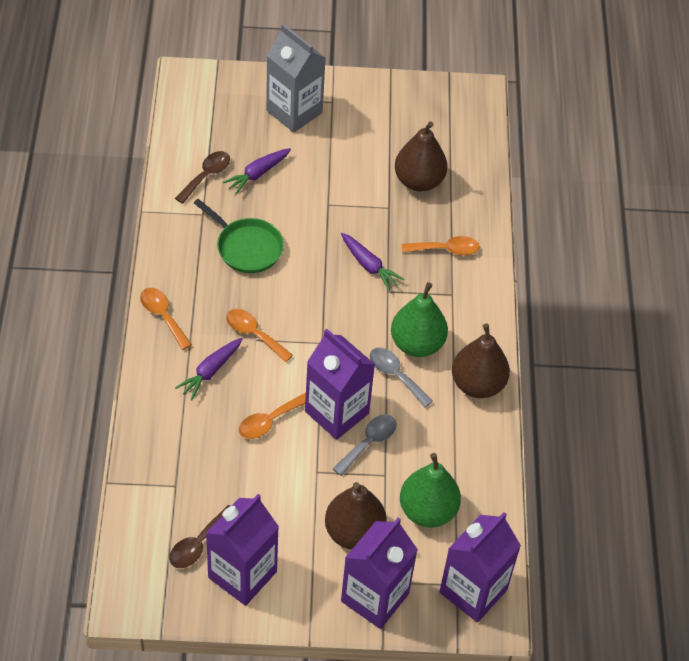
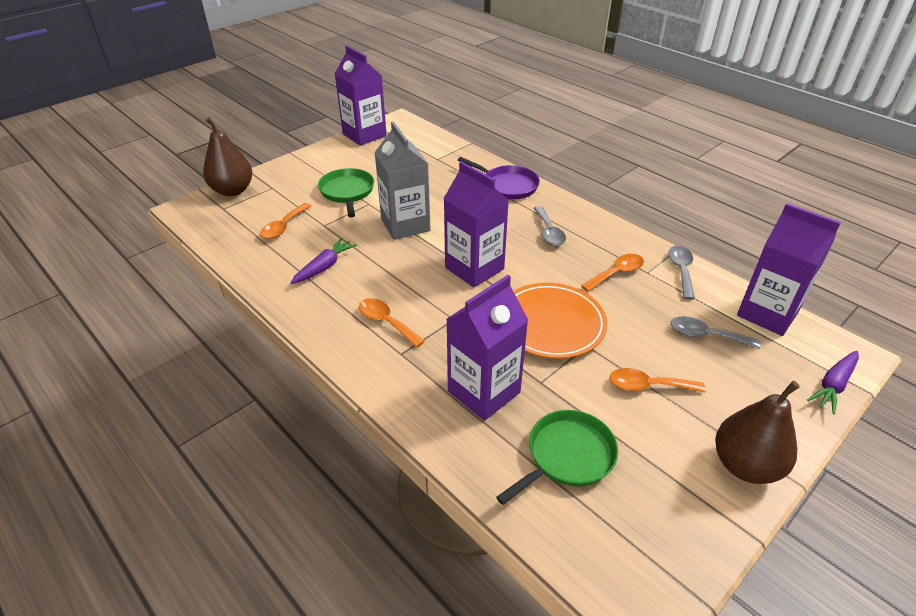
brown pear: 3 -> 2
brown spoon: 2 -> 0
green pan: 1 -> 2
green pear: 2 -> 0
grey spoon: 2 -> 3
orange plate: 0 -> 1
purple carrot: 3 -> 2
purple pan: 0 -> 1

